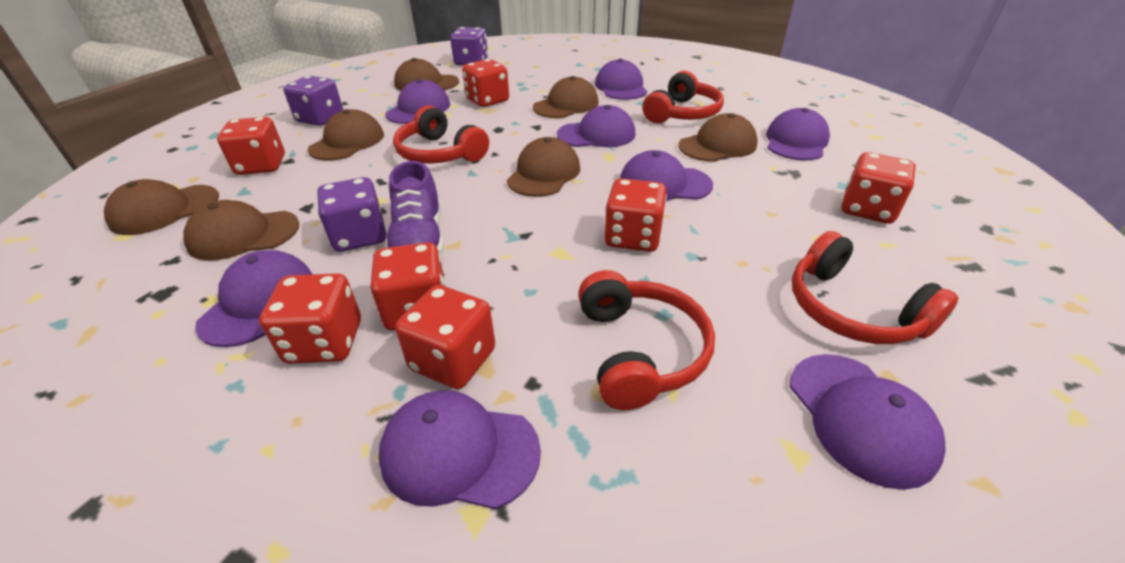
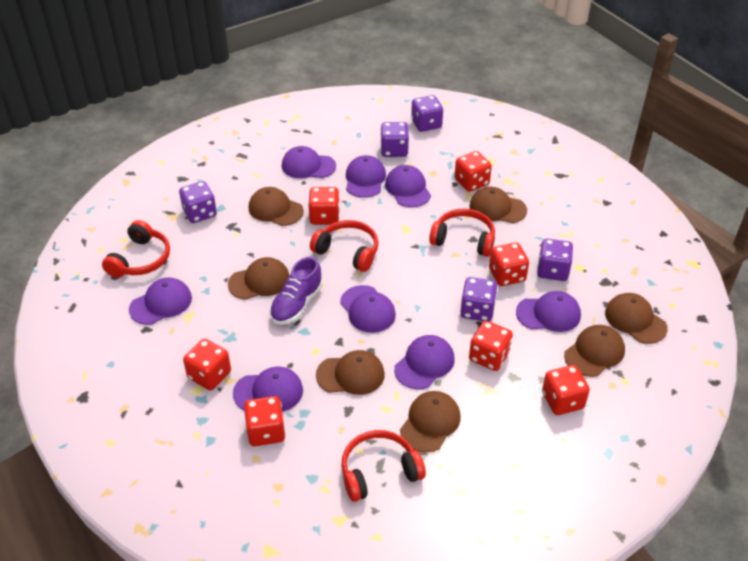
purple dice: 3 -> 5

